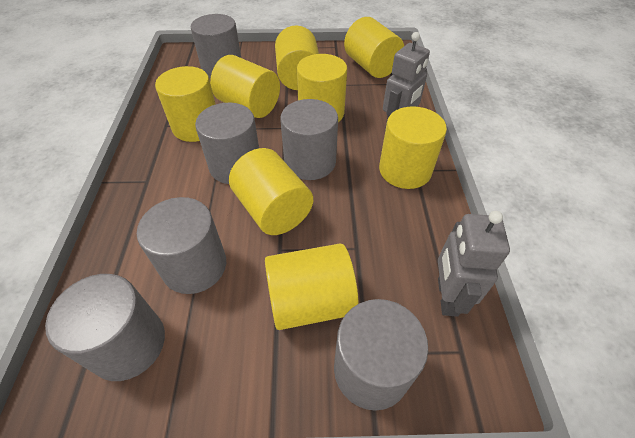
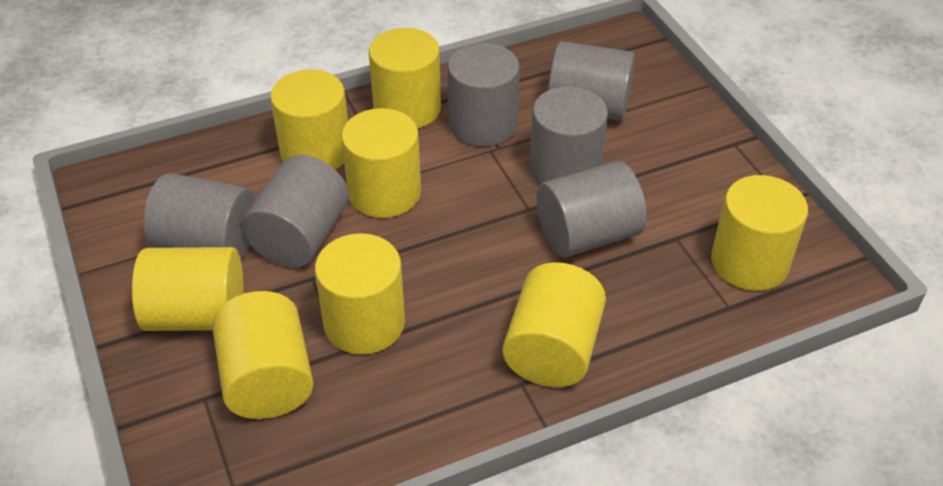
grey robot: 2 -> 0

